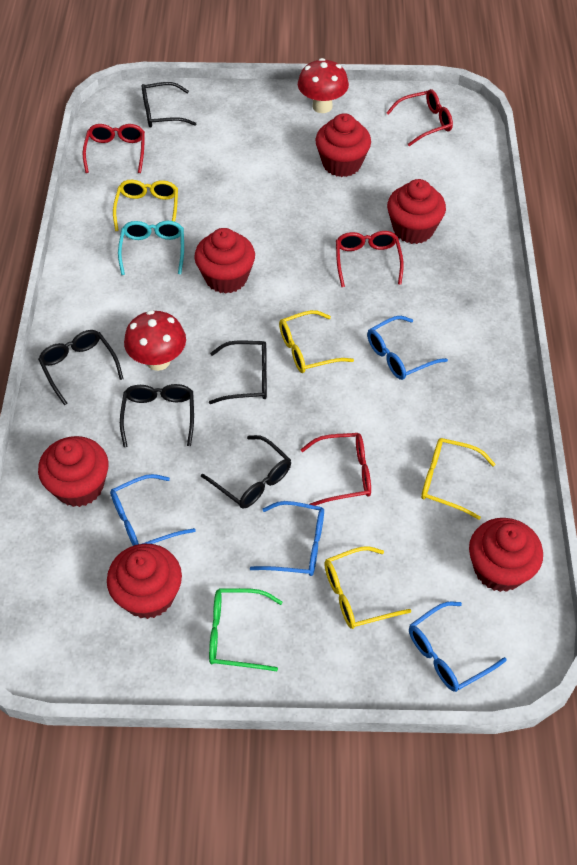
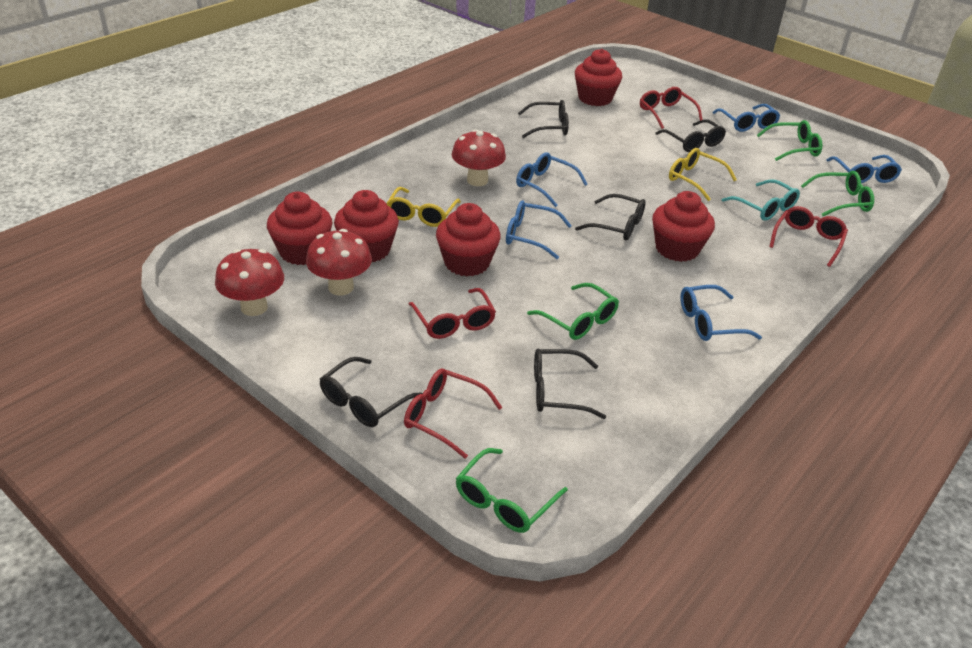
blue glasses: 4 -> 5
green glasses: 1 -> 4
red cupcake: 6 -> 5
red mushroom: 2 -> 3
yellow glasses: 4 -> 2

